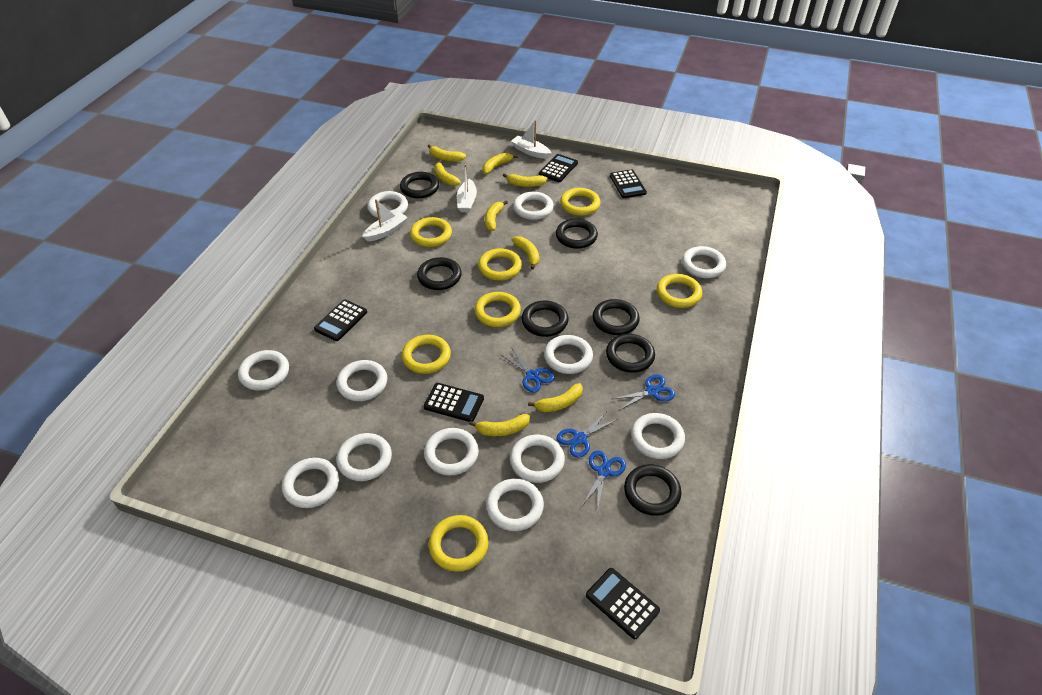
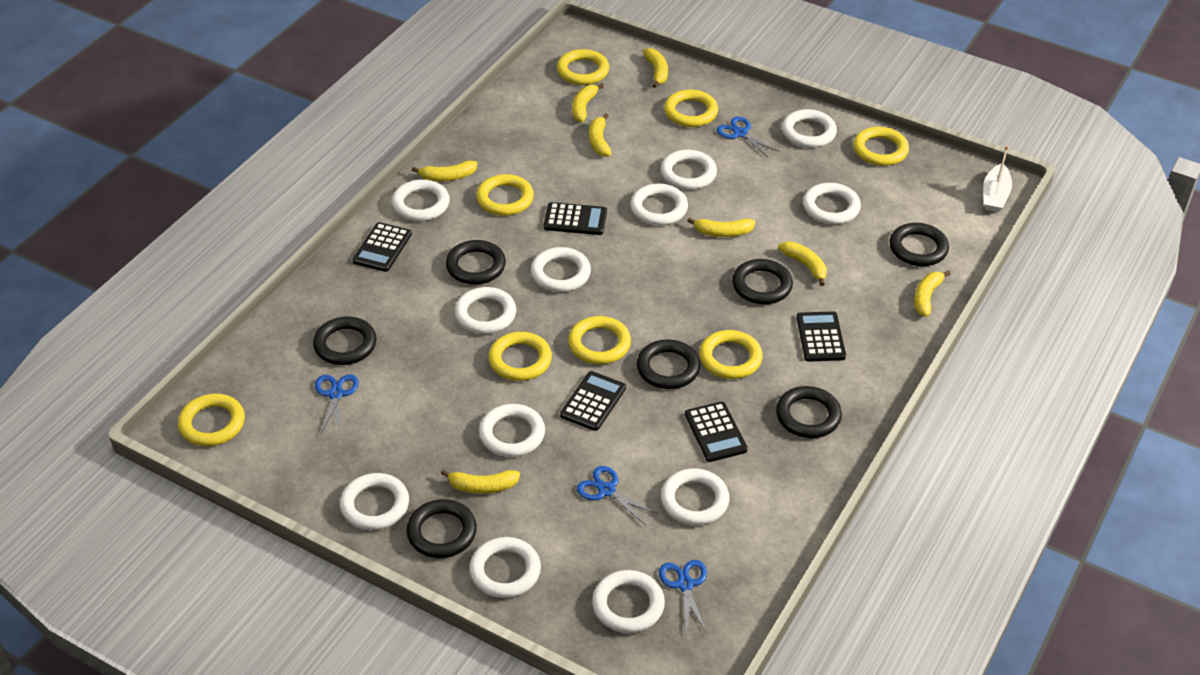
white boat: 3 -> 1
yellow ring: 7 -> 8

